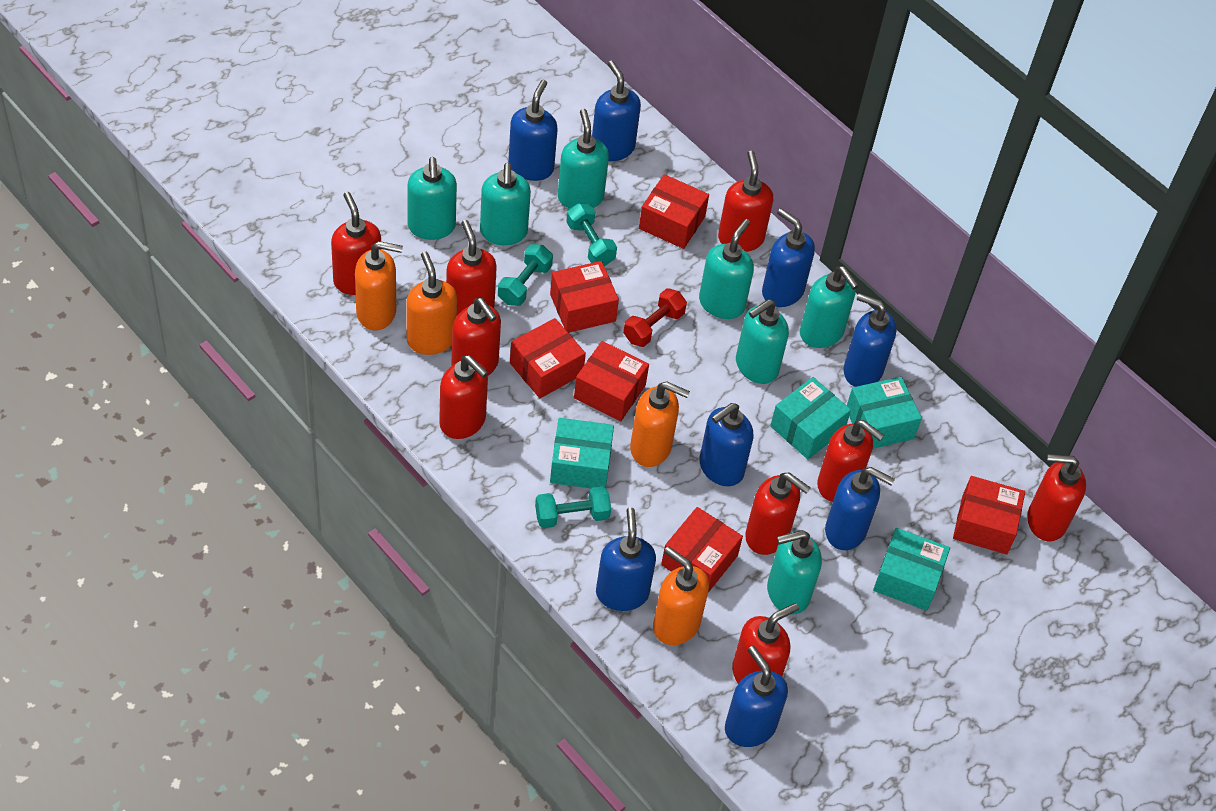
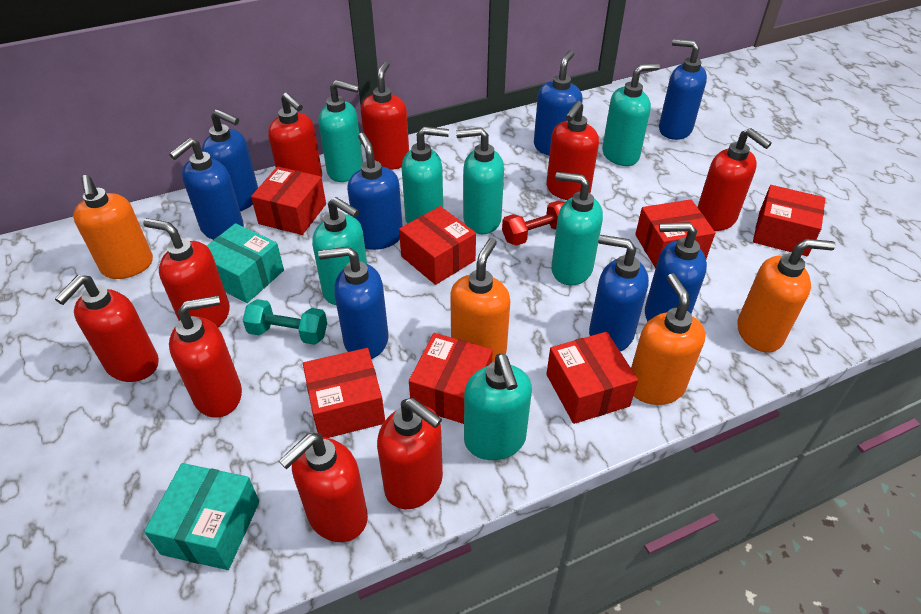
red box: 6 -> 7
turquoise box: 4 -> 2
turquoise dumbbell: 3 -> 1

